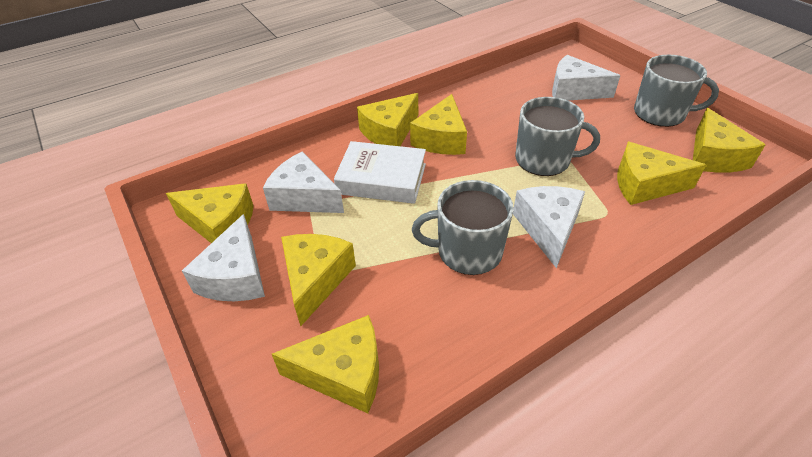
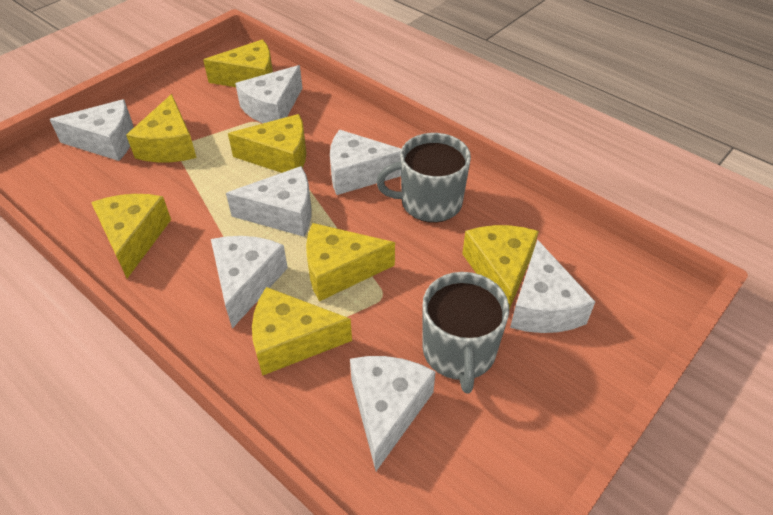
grey mug: 3 -> 2
white book: 1 -> 0
white cheese: 4 -> 7

